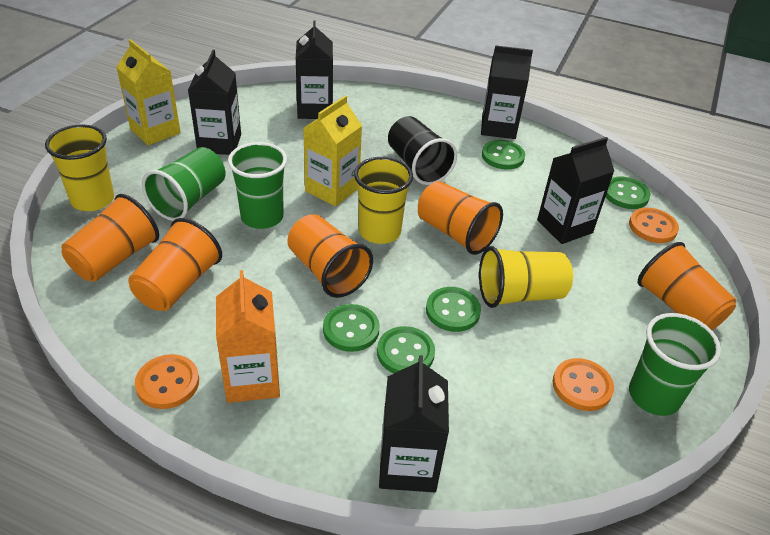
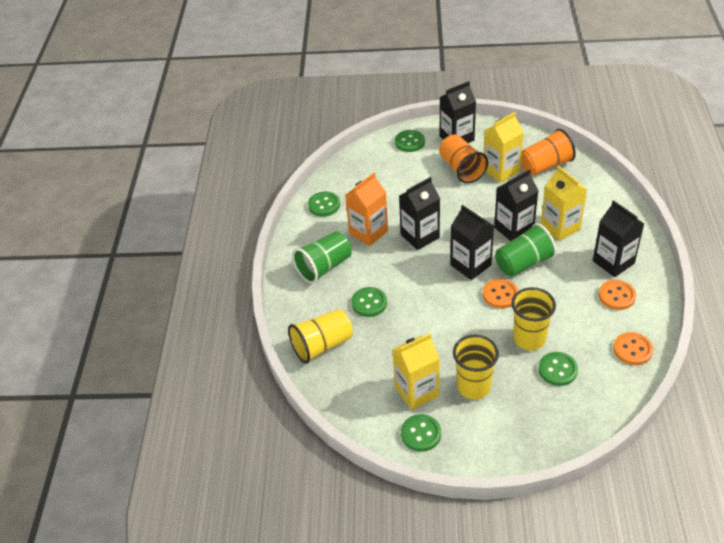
black cup: 1 -> 0
green cup: 3 -> 2
orange cup: 5 -> 2
yellow carton: 2 -> 3

